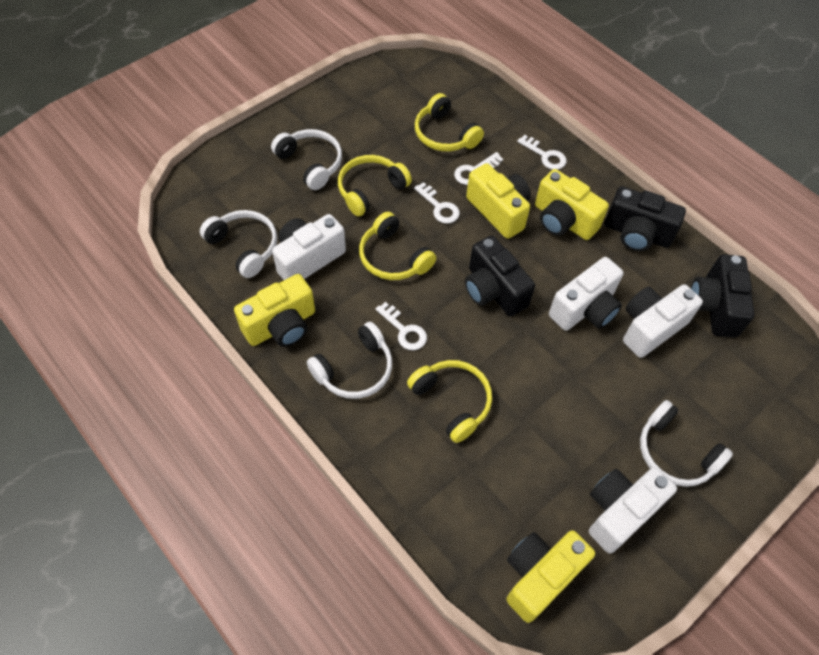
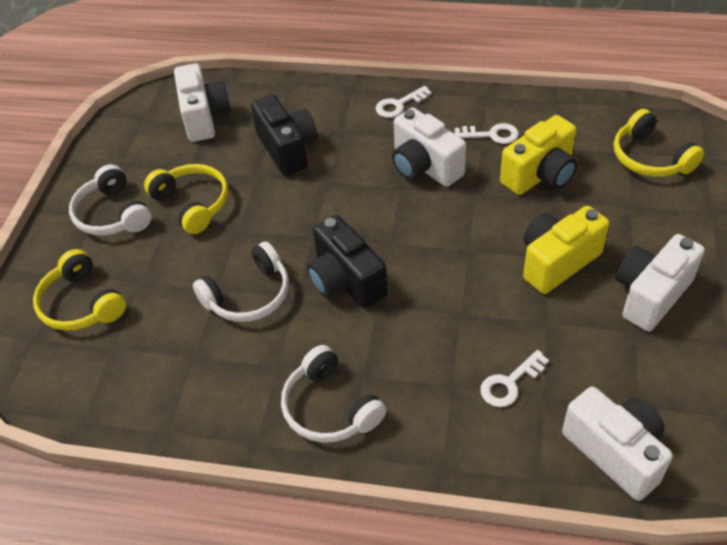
black camera: 3 -> 2
white headphones: 4 -> 3
white key: 4 -> 3
yellow camera: 4 -> 2
yellow headphones: 4 -> 3

